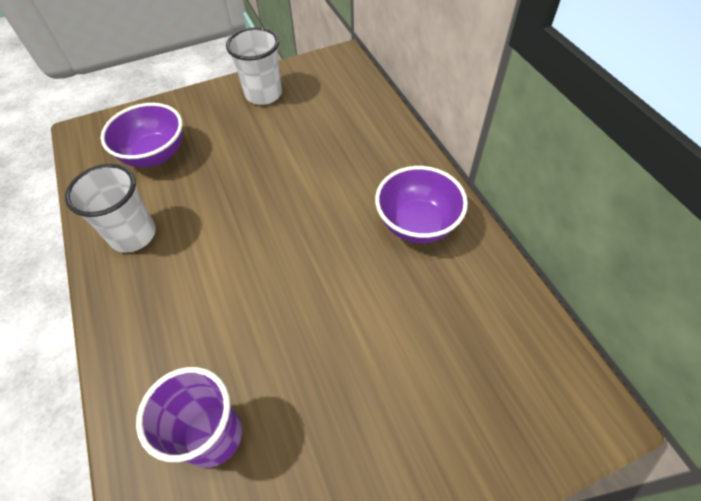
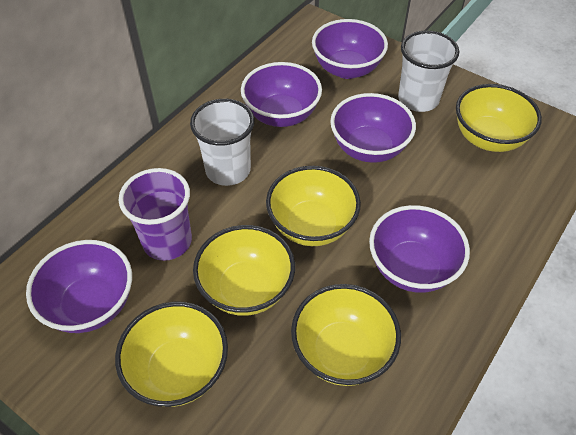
purple bowl: 2 -> 5
yellow bowl: 0 -> 5

